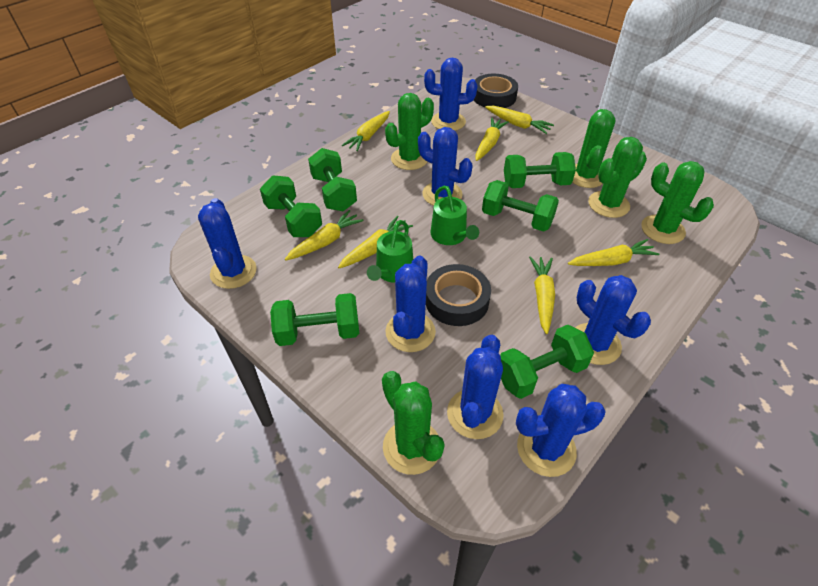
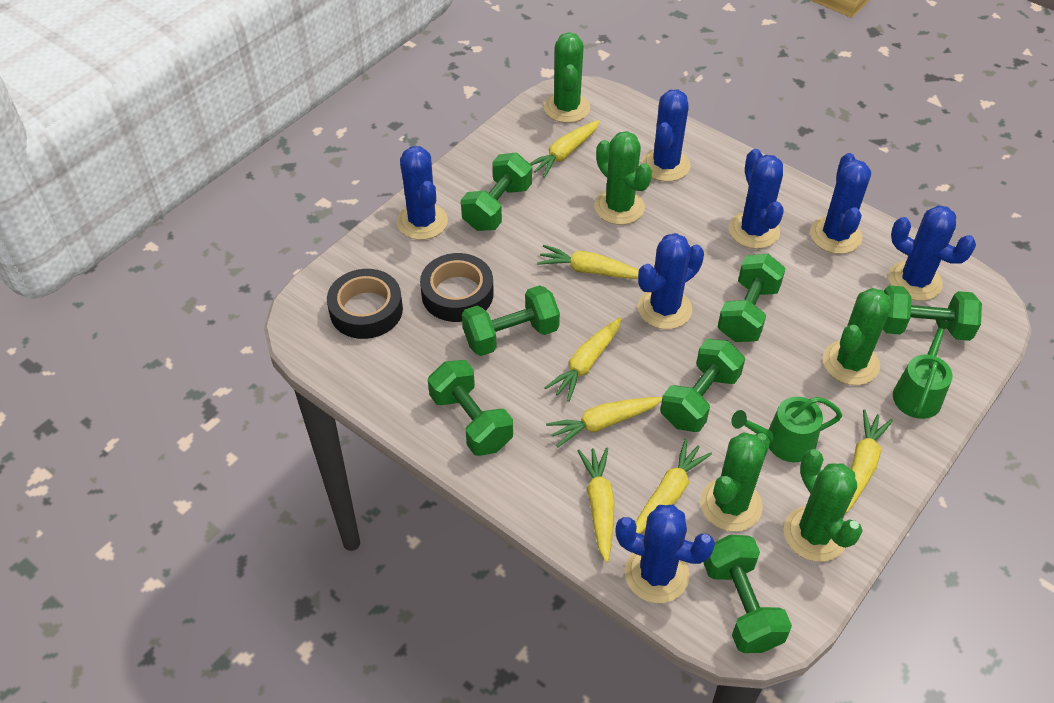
green dumbbell: 6 -> 7

